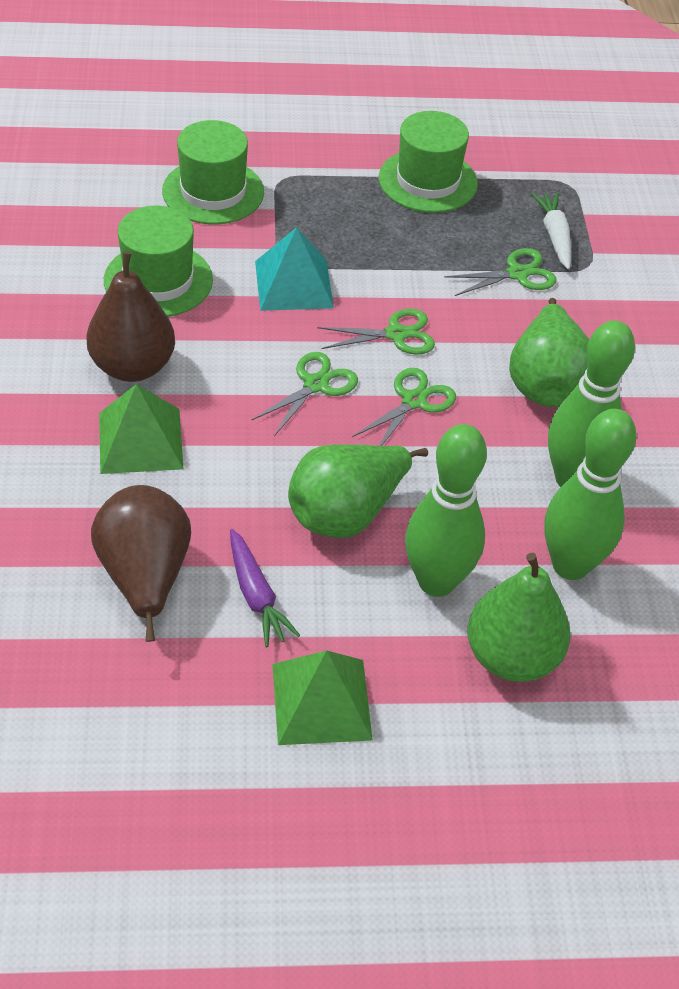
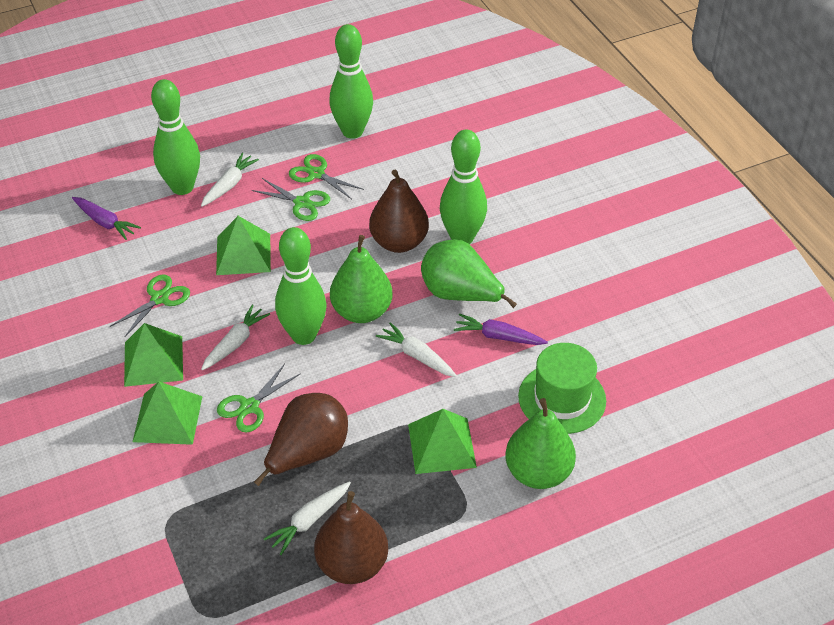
brown pear: 2 -> 3
green bowling pin: 3 -> 4
green hat: 3 -> 1
green pyramid: 2 -> 4
purple carrot: 1 -> 2
turquoise pyramid: 1 -> 0
white carrot: 1 -> 4

